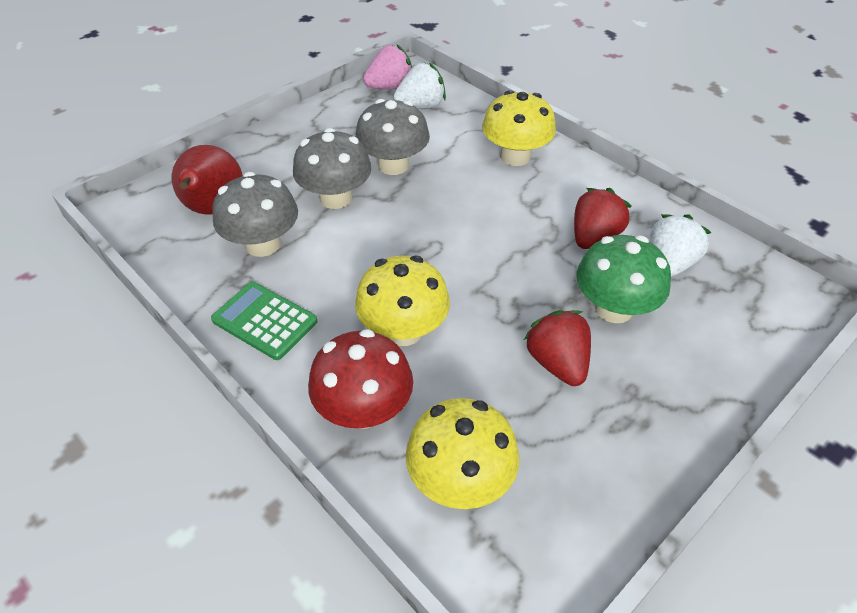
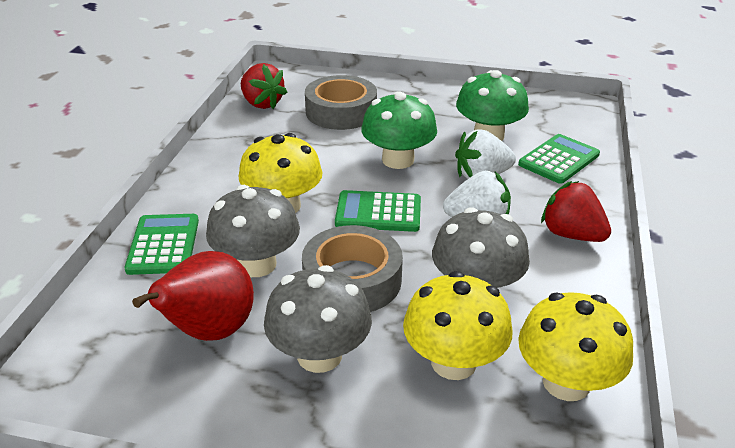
green calculator: 1 -> 3
green mushroom: 1 -> 2
grey tape: 0 -> 2
pink strawberry: 1 -> 0
red mushroom: 1 -> 0

